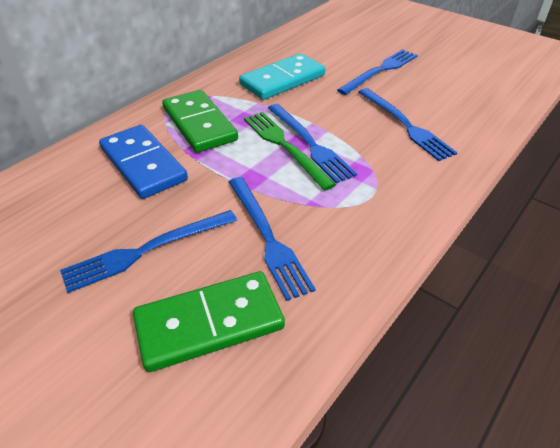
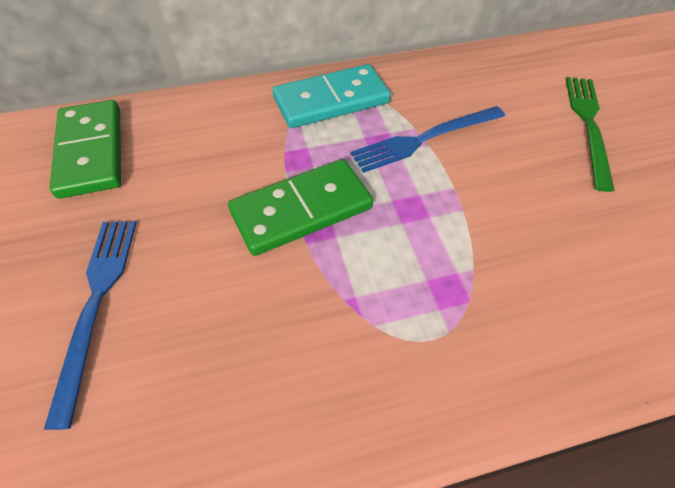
blue domino: 1 -> 0
blue fork: 5 -> 2

